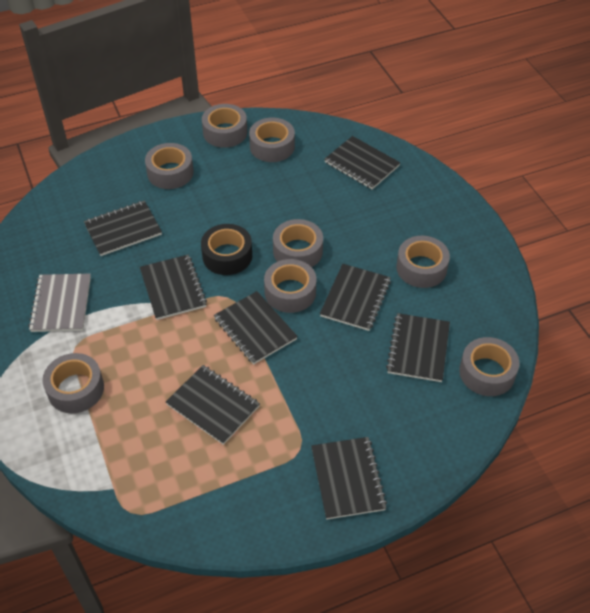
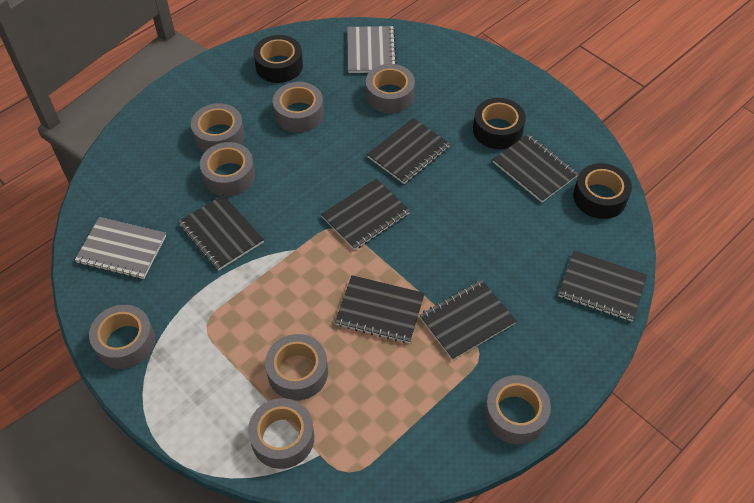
black notebook: 8 -> 7
black tape: 1 -> 3
grey notebook: 1 -> 2

